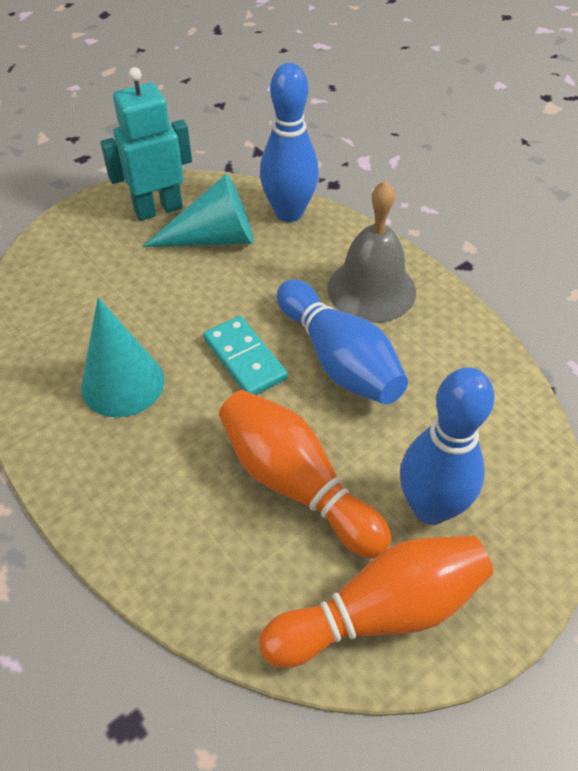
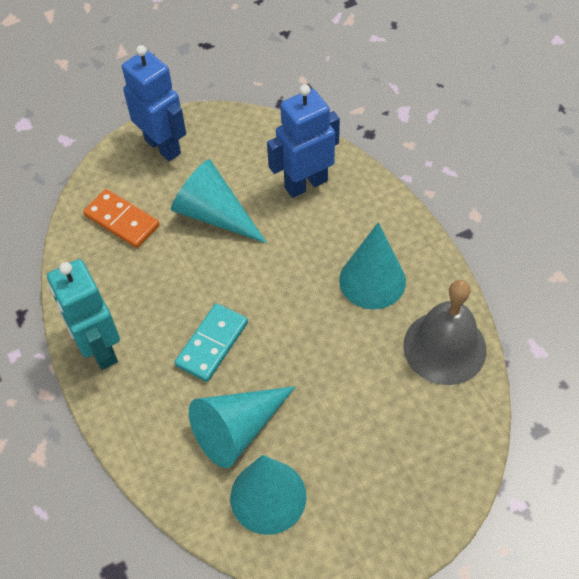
blue bowling pin: 3 -> 0
blue robot: 0 -> 2
orange bowling pin: 2 -> 0
orange domino: 0 -> 1
turquoise cone: 2 -> 4

